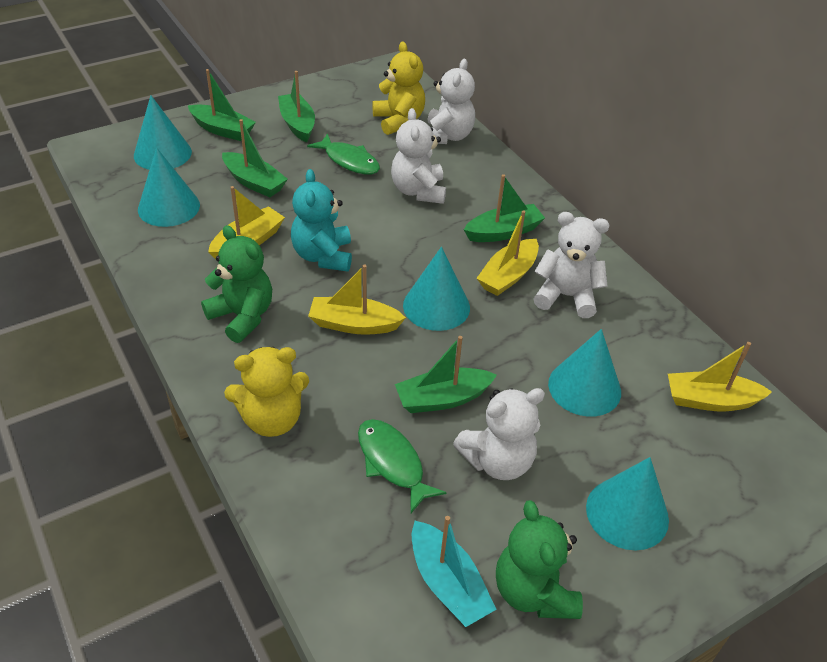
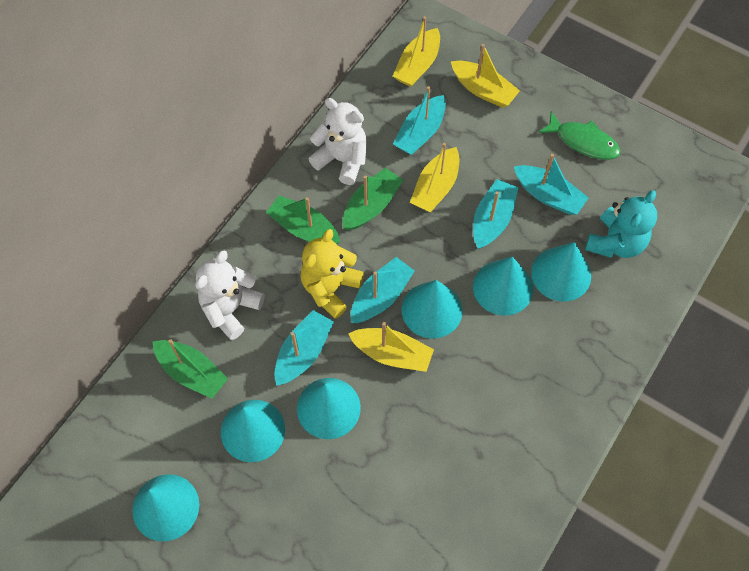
green boat: 5 -> 3
green fish: 2 -> 1
green teddy bear: 2 -> 0
turquoise boat: 1 -> 5
turquoise cone: 5 -> 6
white teddy bear: 4 -> 2
yellow teddy bear: 2 -> 1

